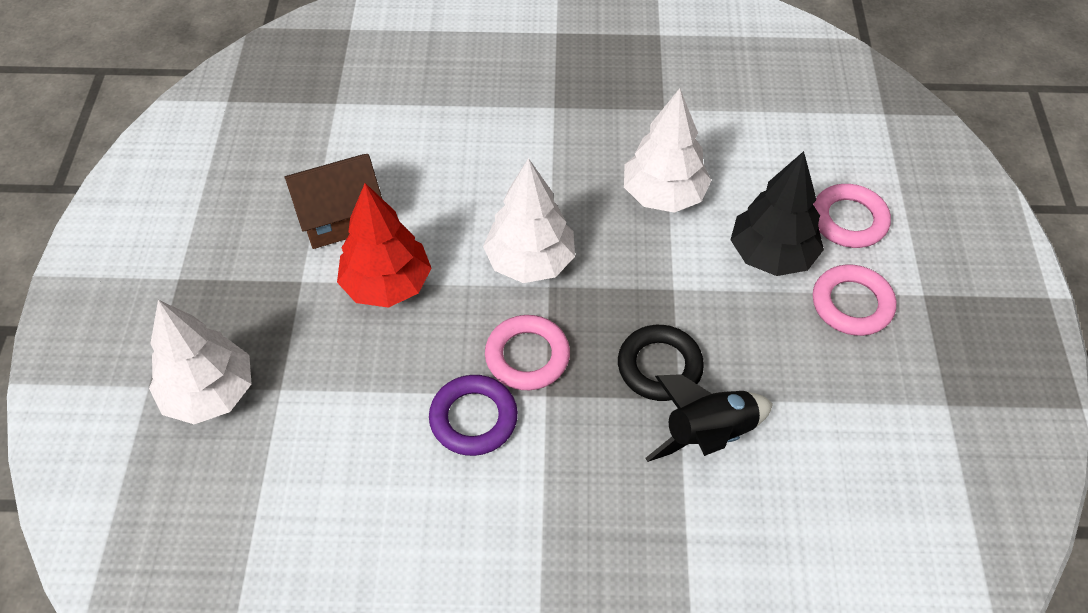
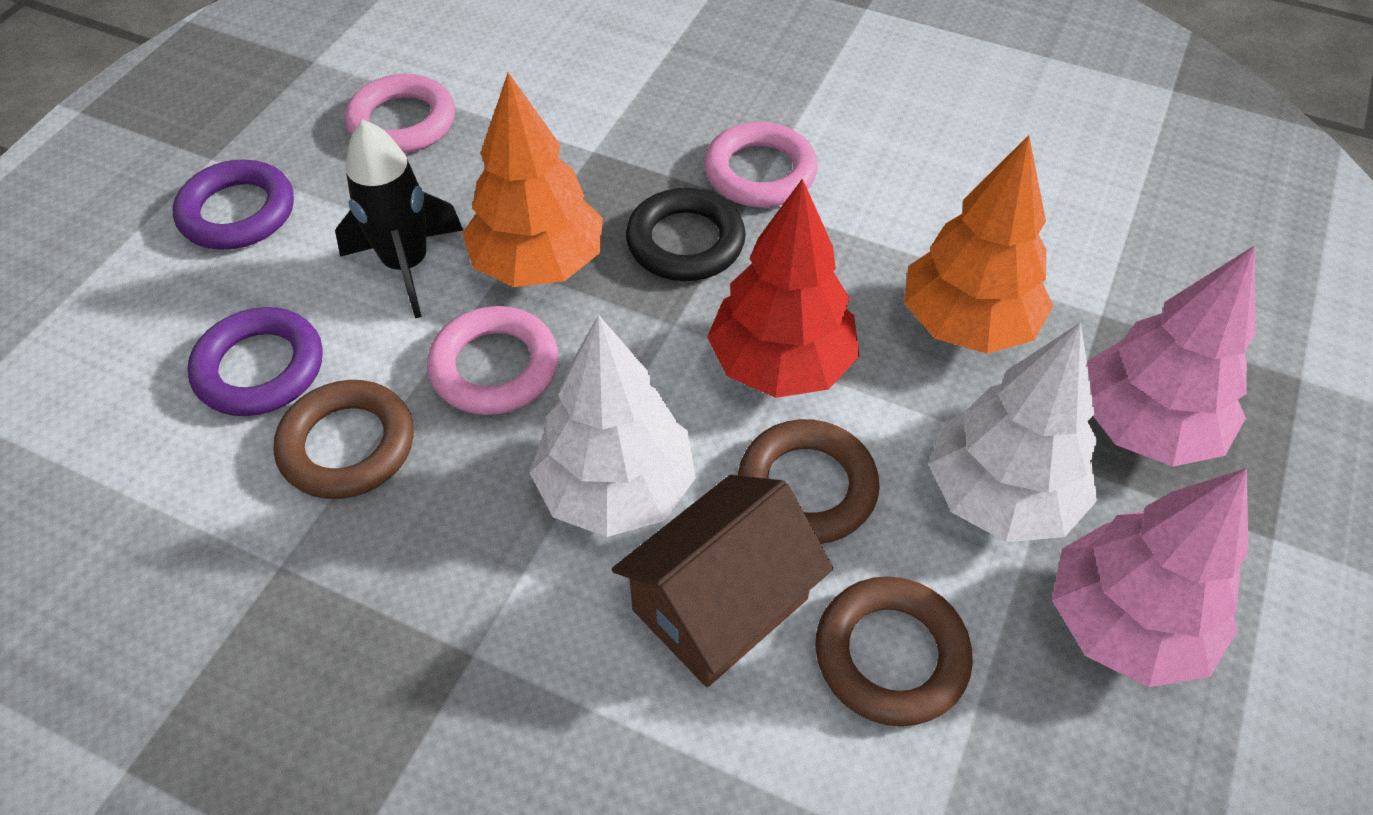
black tree: 1 -> 0
brown ring: 0 -> 3
orange tree: 0 -> 2
pink tree: 0 -> 2
purple ring: 1 -> 2
white tree: 3 -> 2

